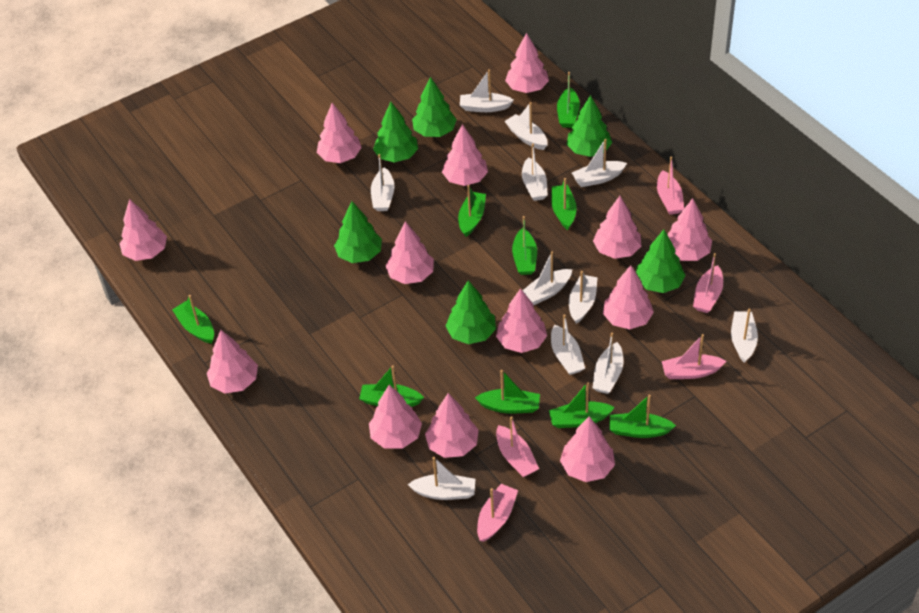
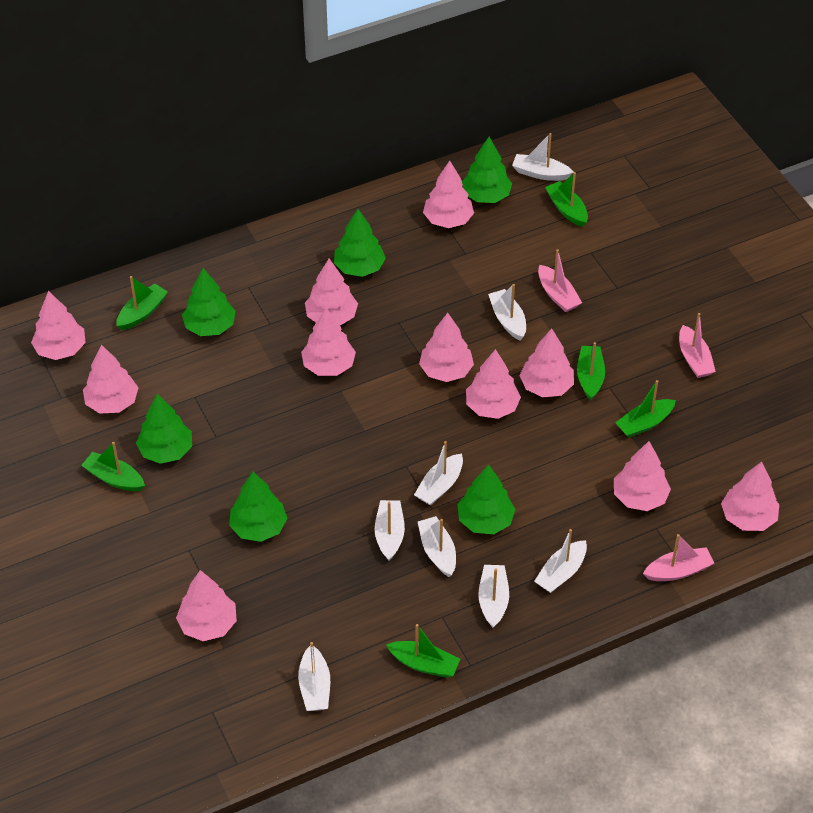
green boat: 9 -> 6
pink boat: 5 -> 3
pink tree: 13 -> 11
white boat: 11 -> 8

